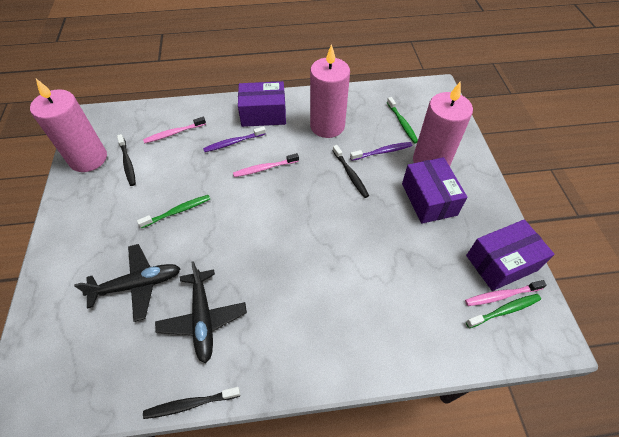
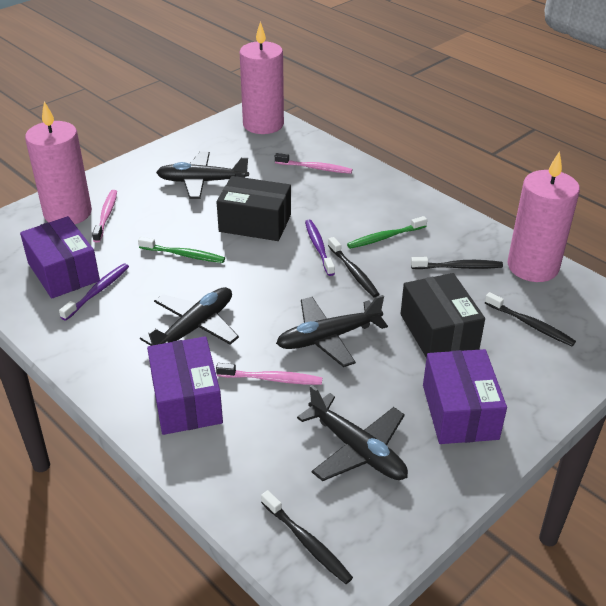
black box: 0 -> 2
black plane: 2 -> 4
black toothbrush: 3 -> 4
green toothbrush: 3 -> 2

